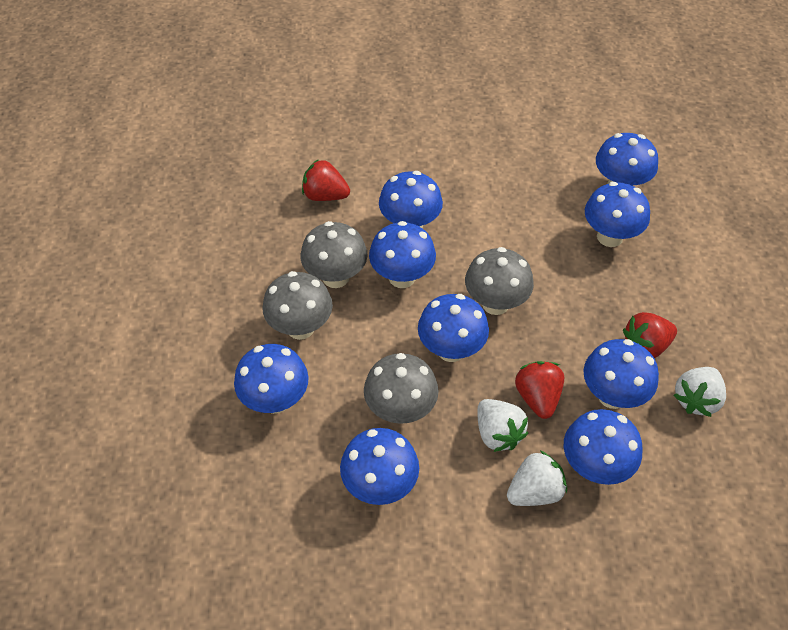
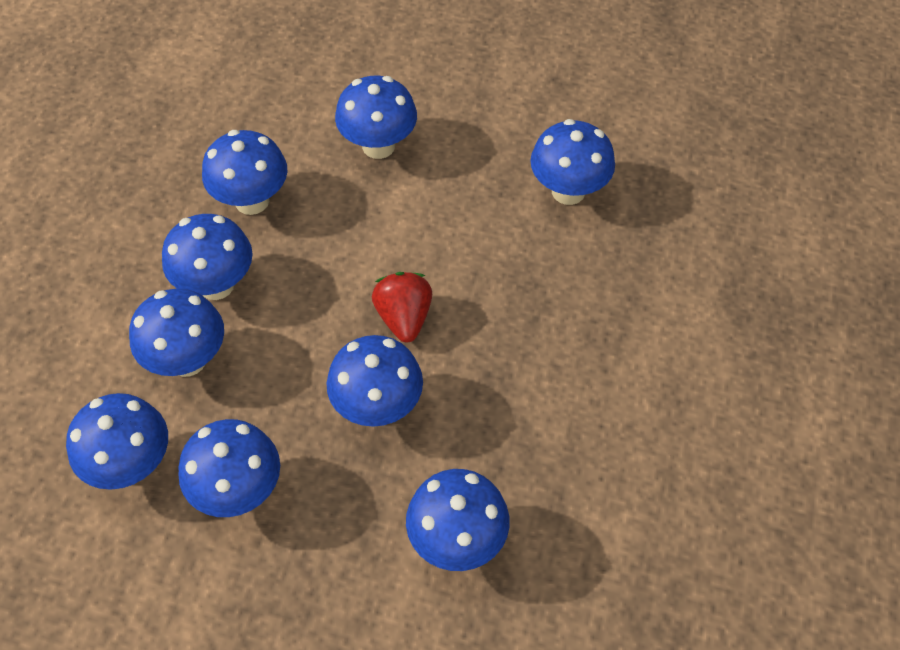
grey mushroom: 4 -> 0
red strawberry: 3 -> 1
white strawberry: 3 -> 0

